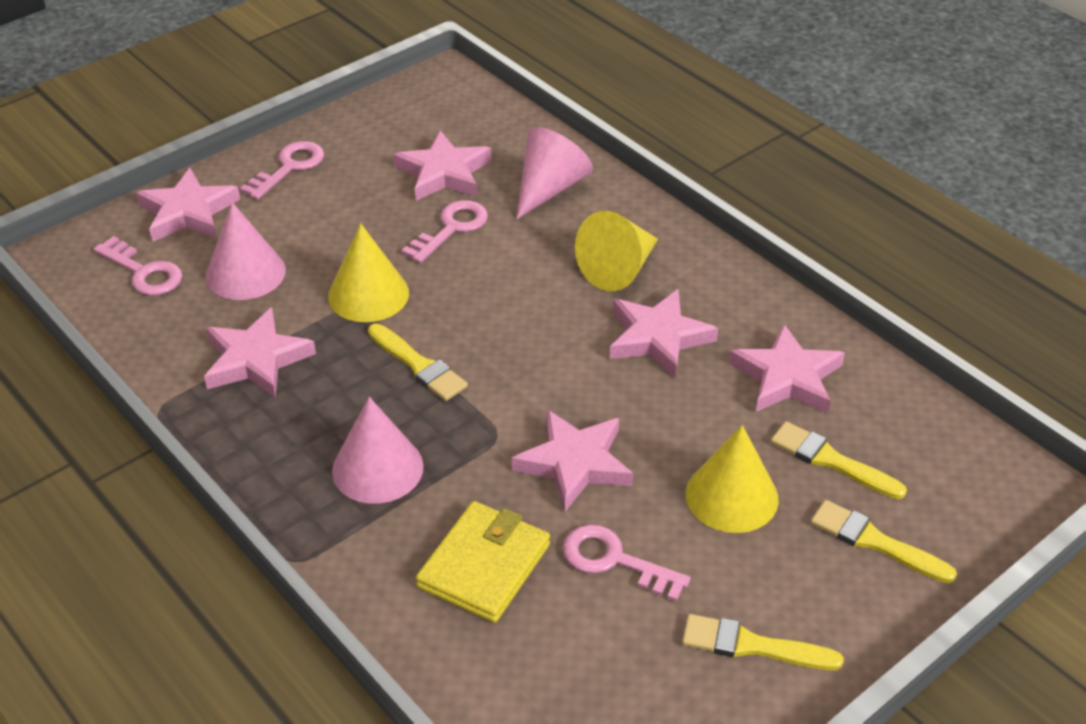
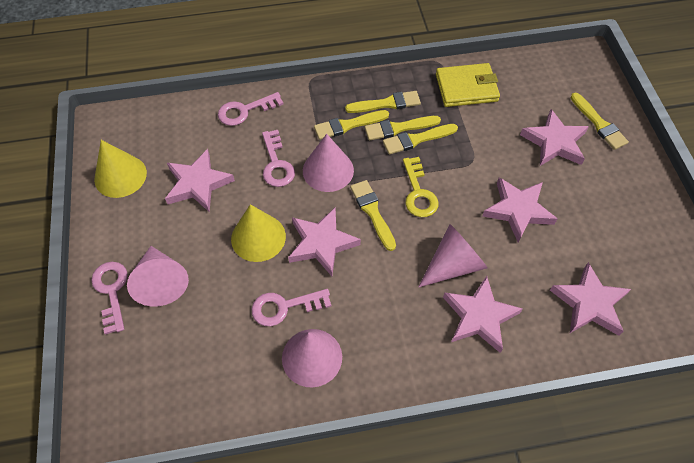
pink cone: 3 -> 4
yellow brush: 4 -> 6
yellow cone: 3 -> 2
yellow key: 0 -> 1

